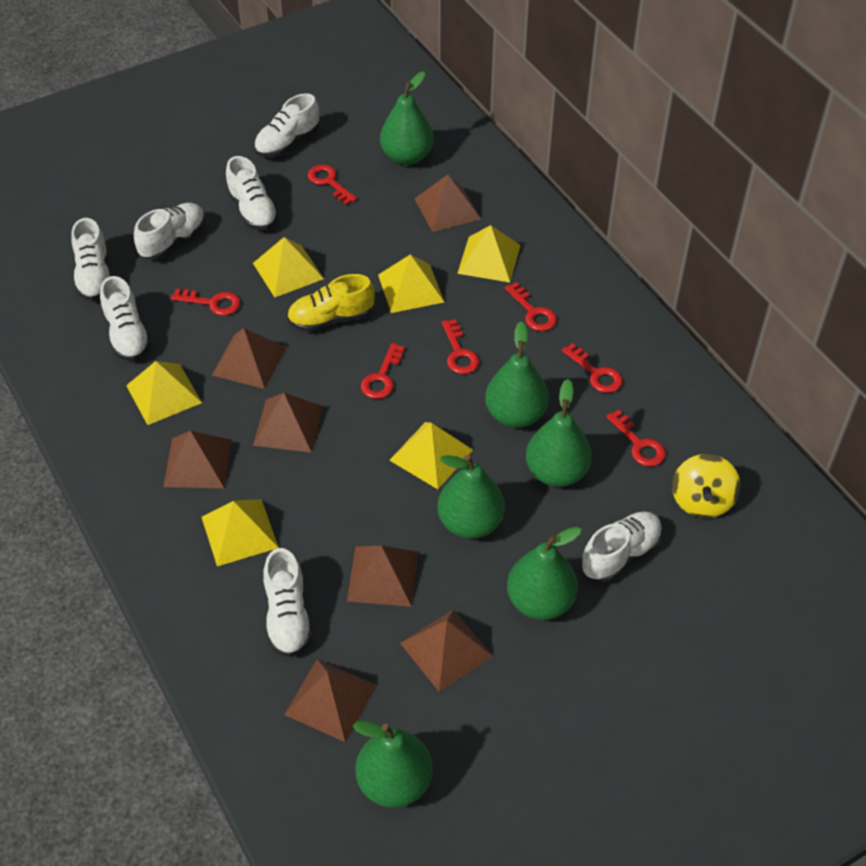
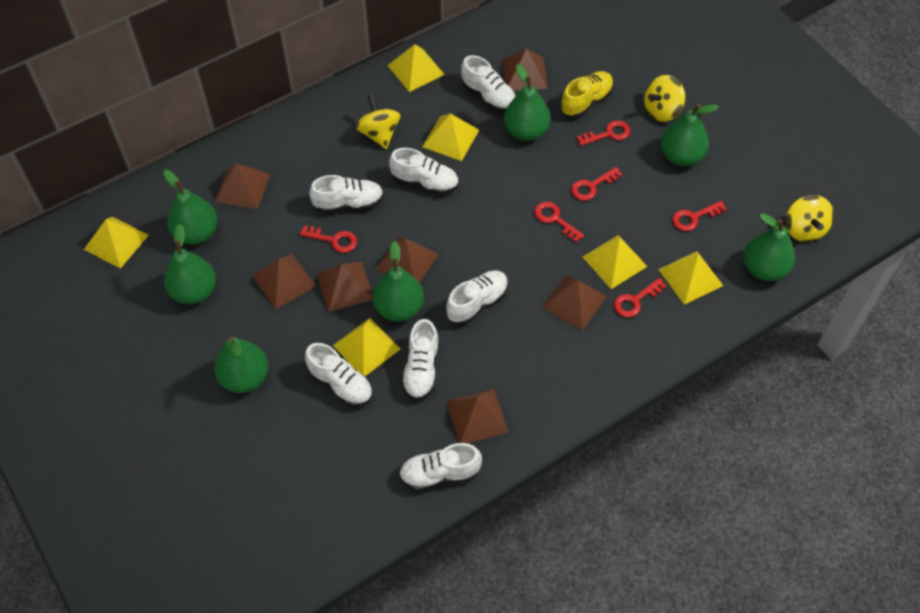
green pear: 6 -> 7
red key: 7 -> 6
yellow spinning top: 1 -> 3

